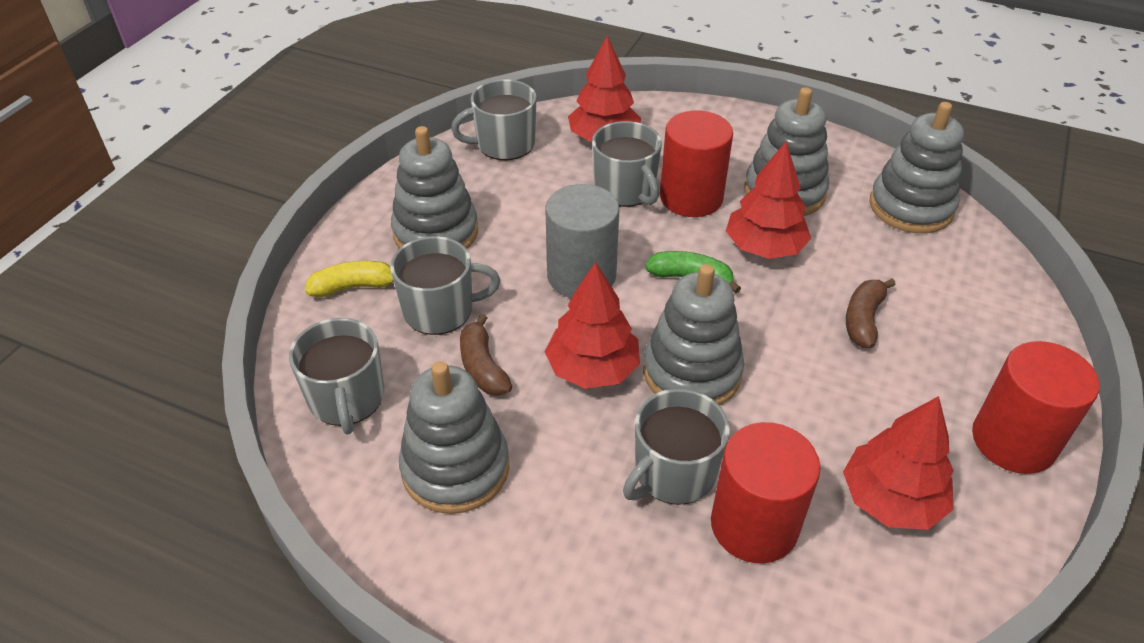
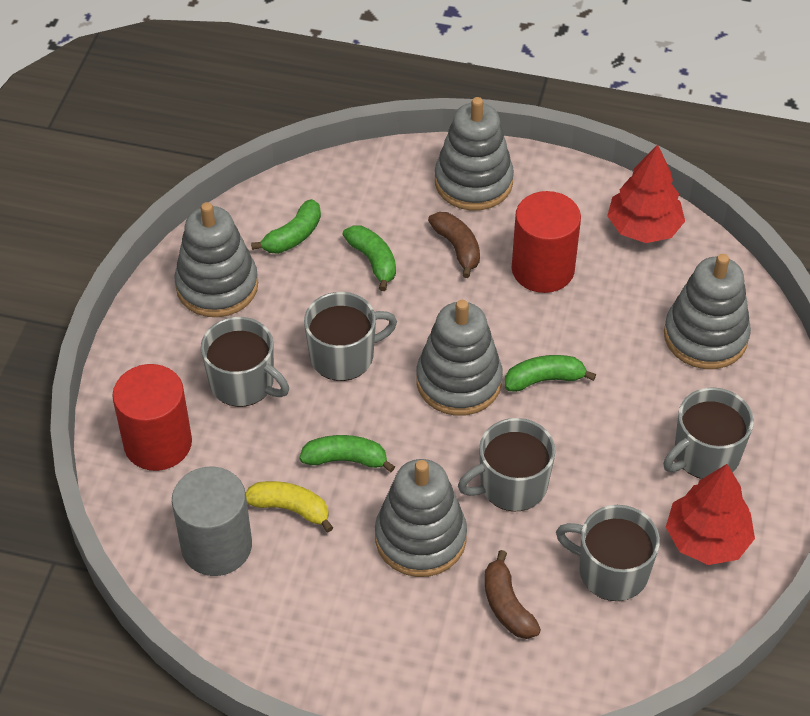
green banana: 1 -> 4
red cylinder: 3 -> 2
red tree: 4 -> 2

